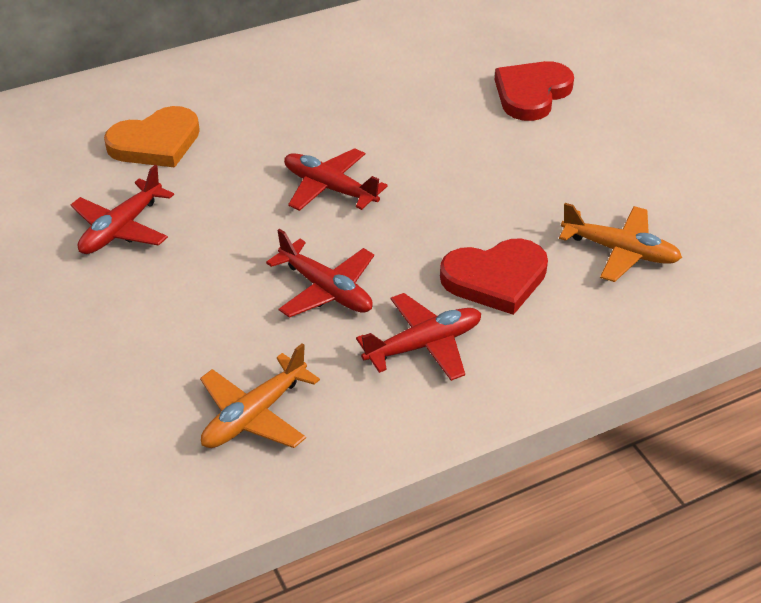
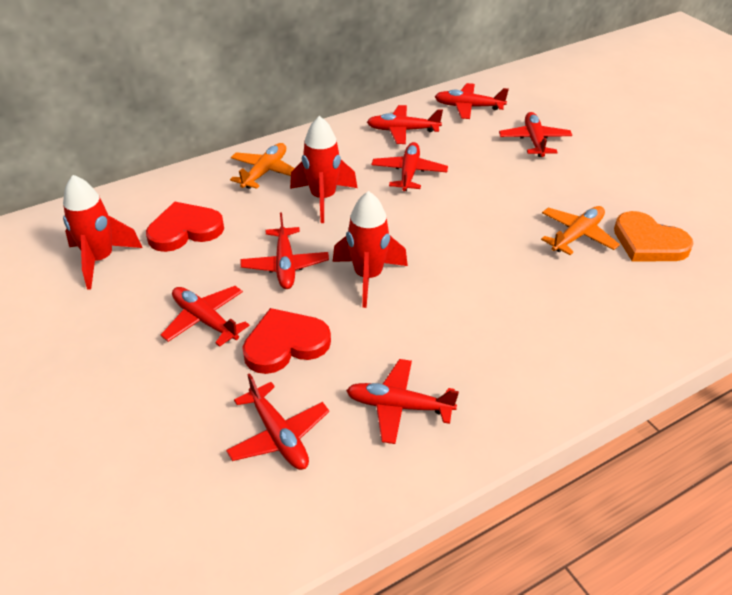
red plane: 4 -> 8
red rocket: 0 -> 3

